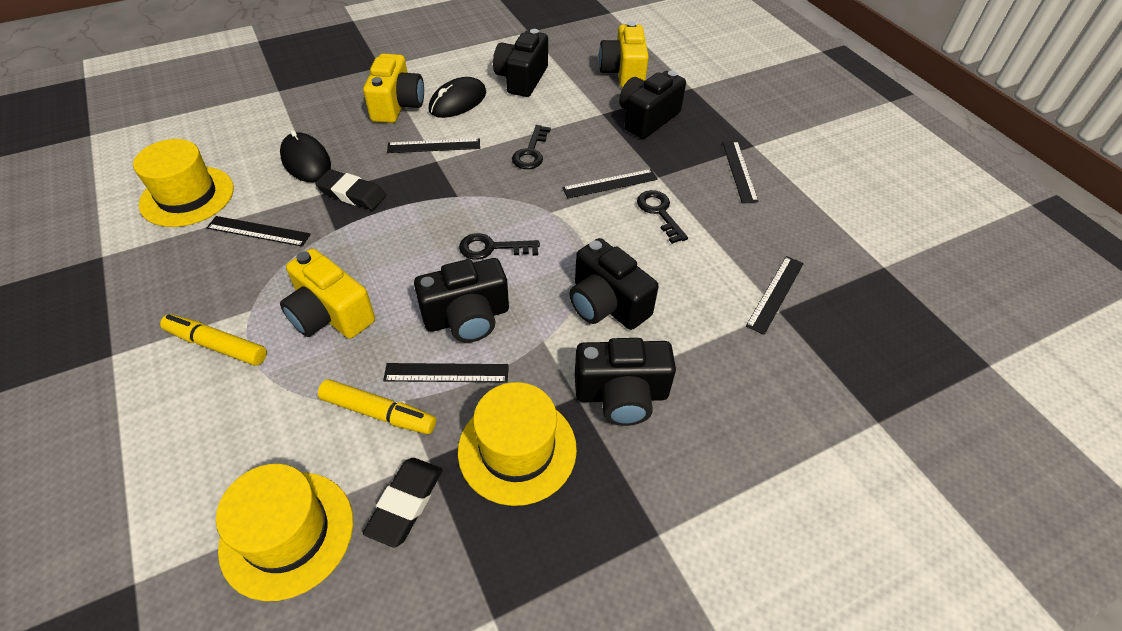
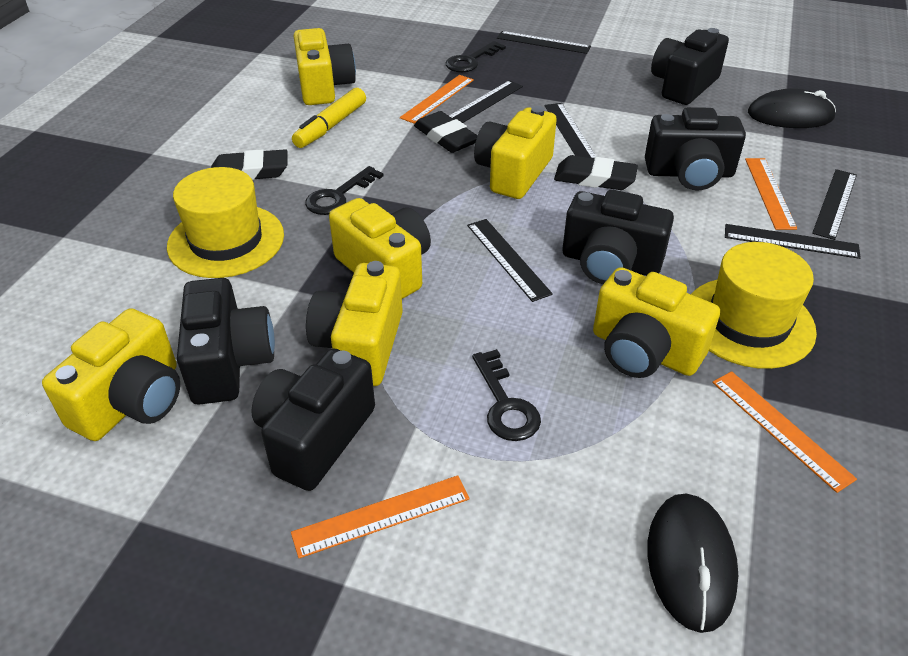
black eraser: 2 -> 3
orange ruler: 0 -> 4
yellow camera: 3 -> 6
yellow hat: 3 -> 2
yellow marker: 2 -> 1

